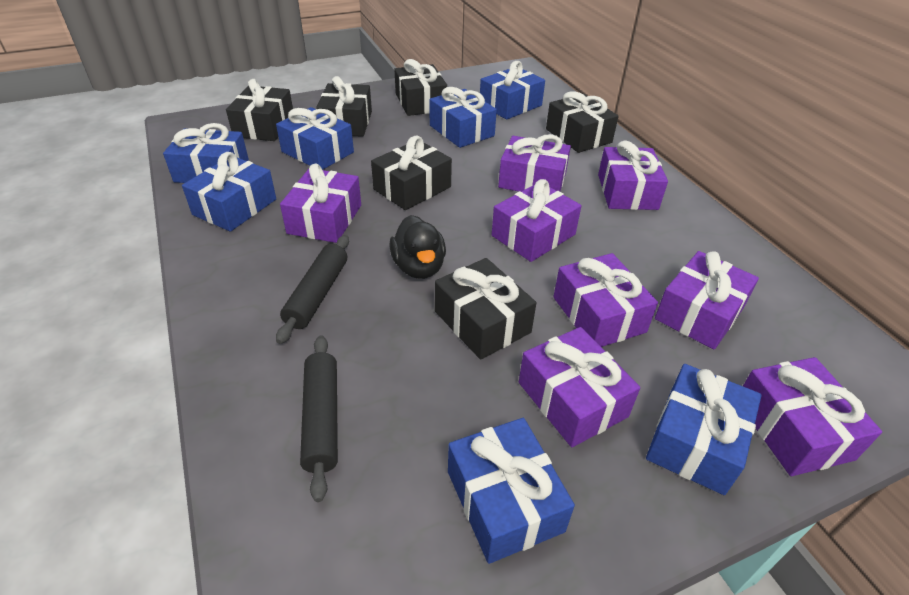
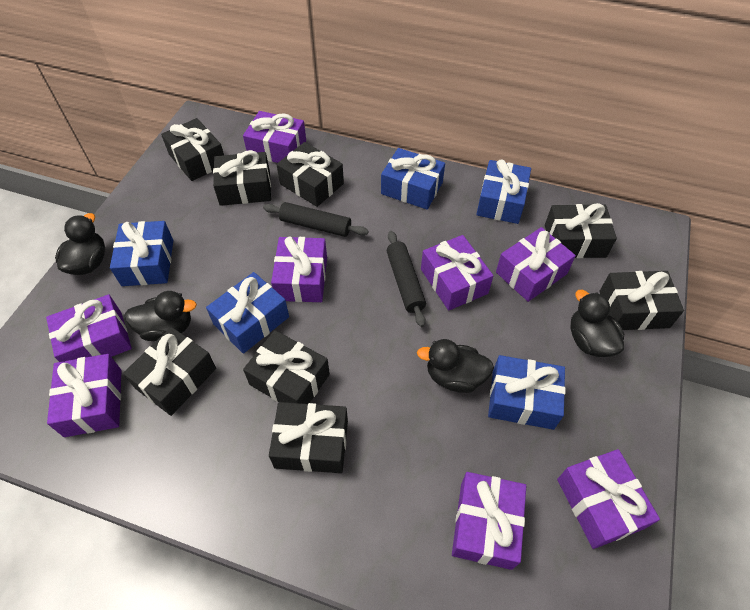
black duck: 1 -> 4
black gift: 6 -> 8
blue gift: 7 -> 5

